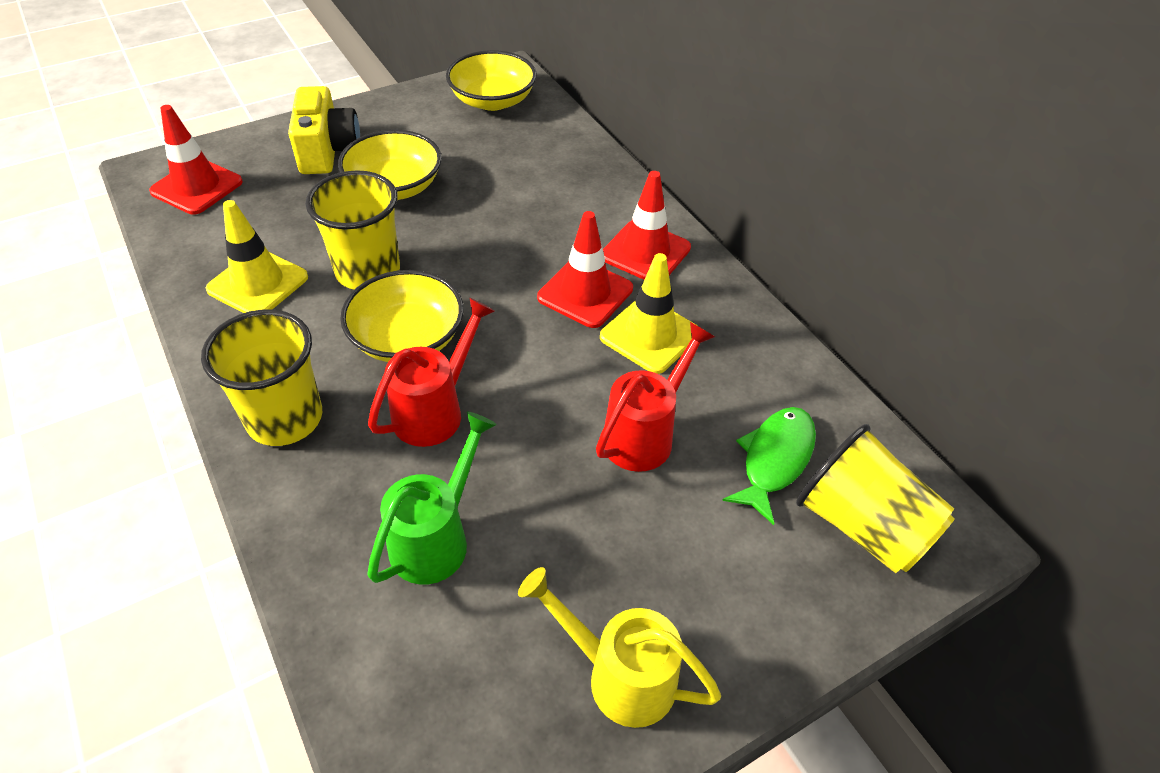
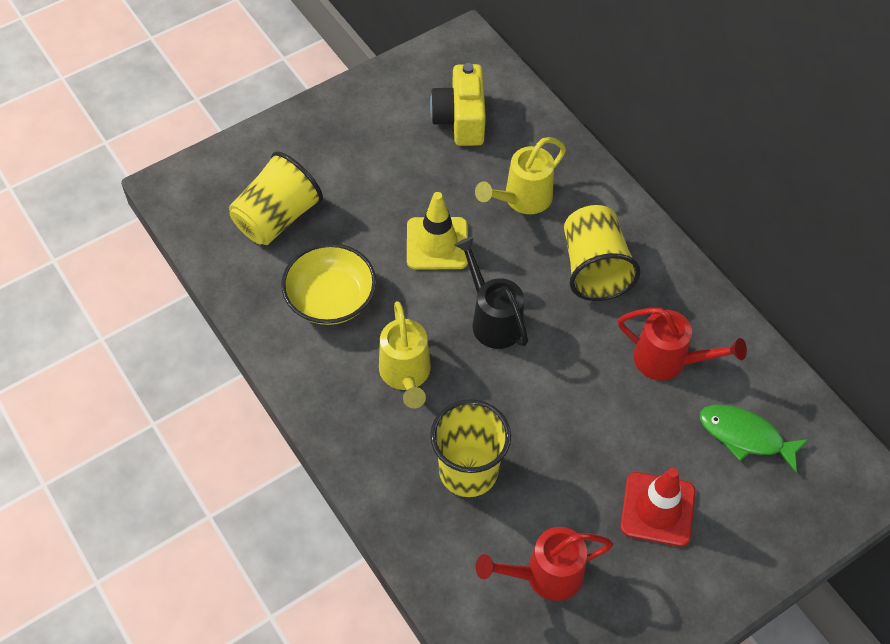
black watering can: 0 -> 1
green watering can: 1 -> 0
red traffic cone: 3 -> 1
yellow bowl: 3 -> 1
yellow traffic cone: 2 -> 1
yellow watering can: 1 -> 2

